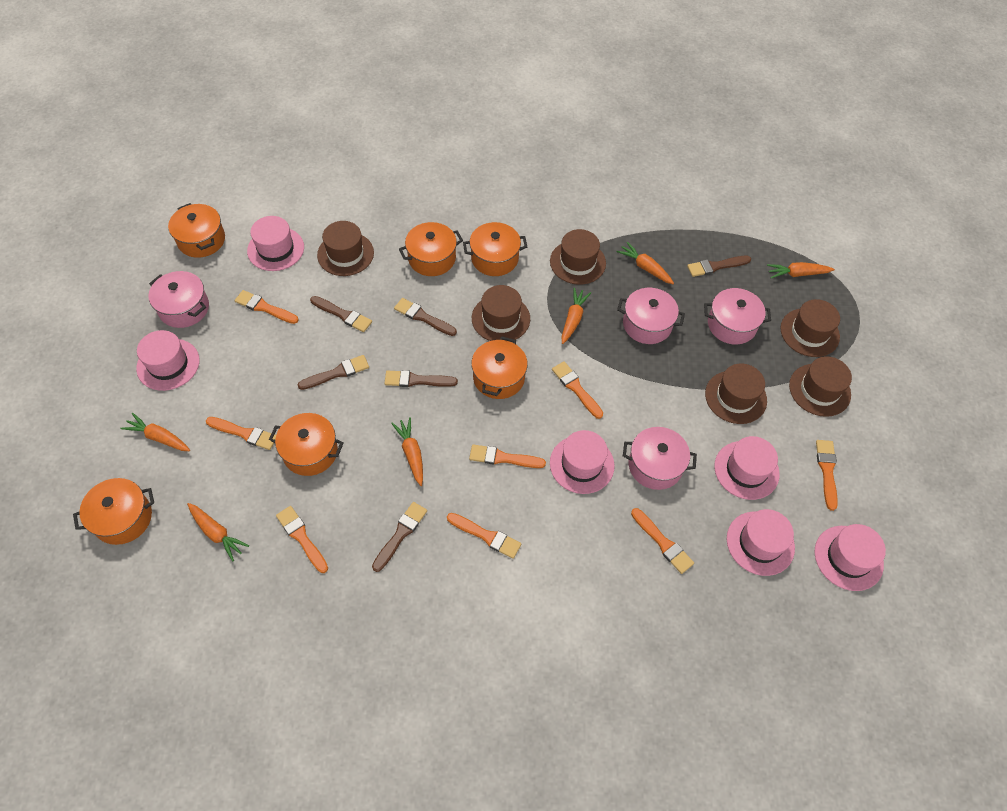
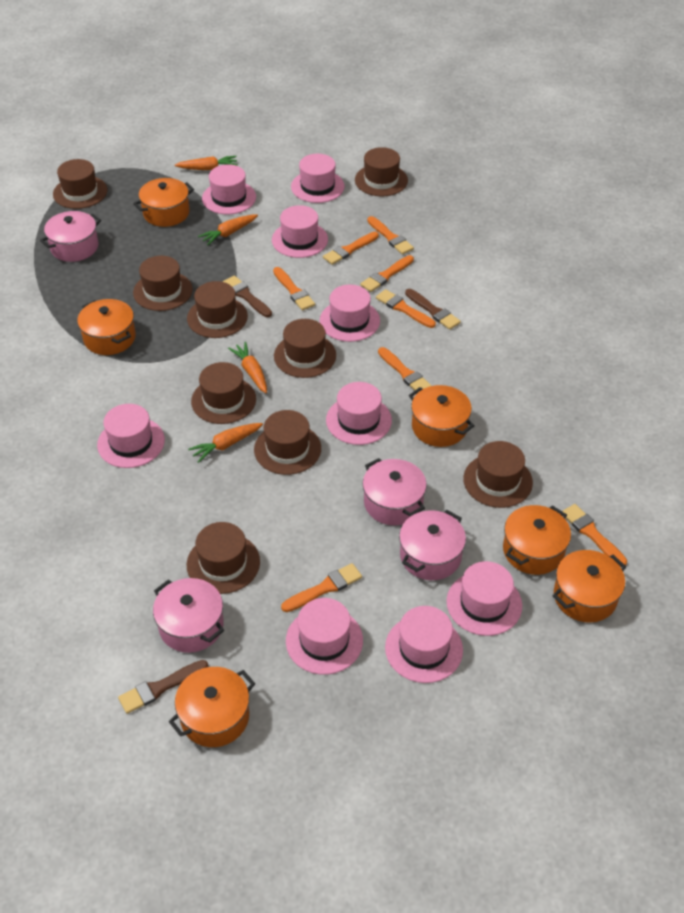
brown brush: 6 -> 3
brown hat: 6 -> 9
orange carrot: 6 -> 4
pink hat: 6 -> 9

